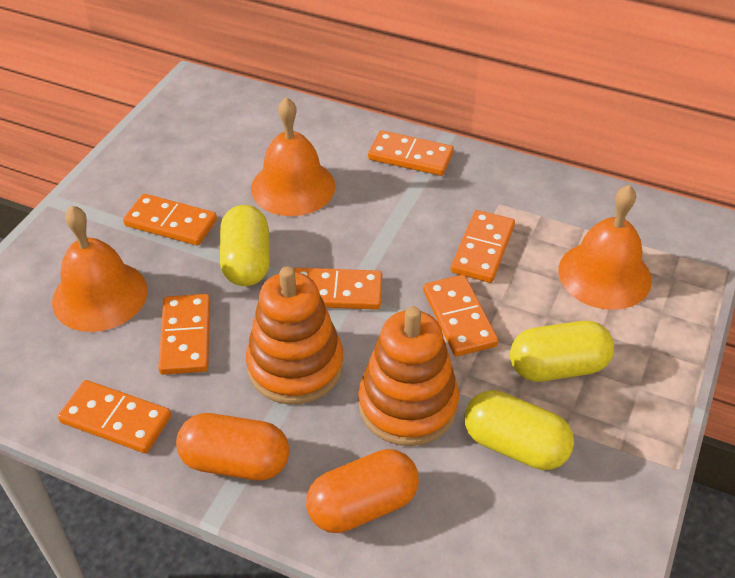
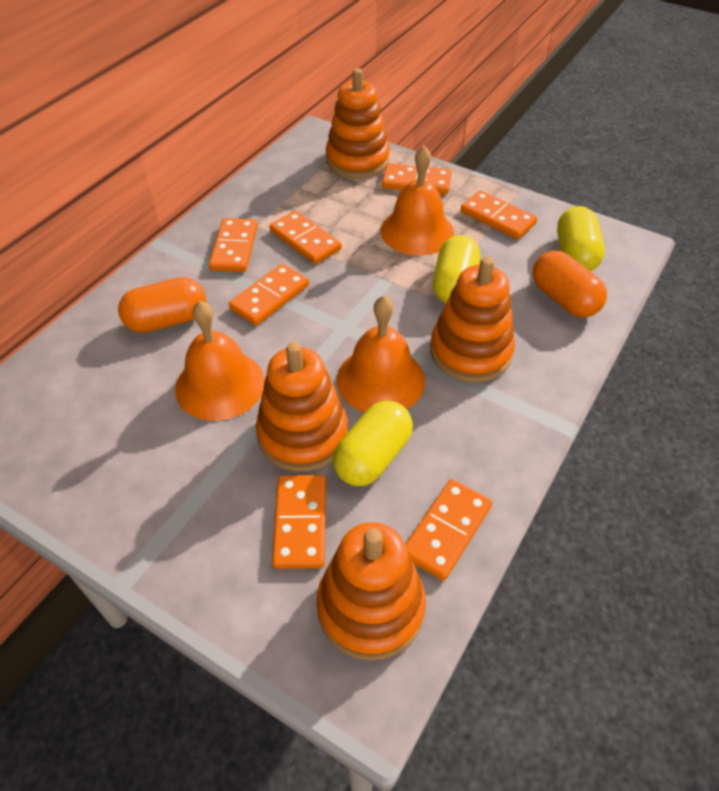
orange stacking toy: 2 -> 4

